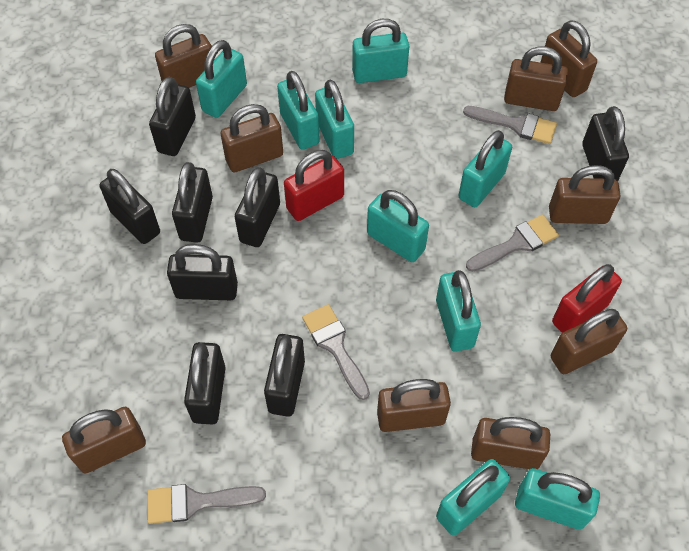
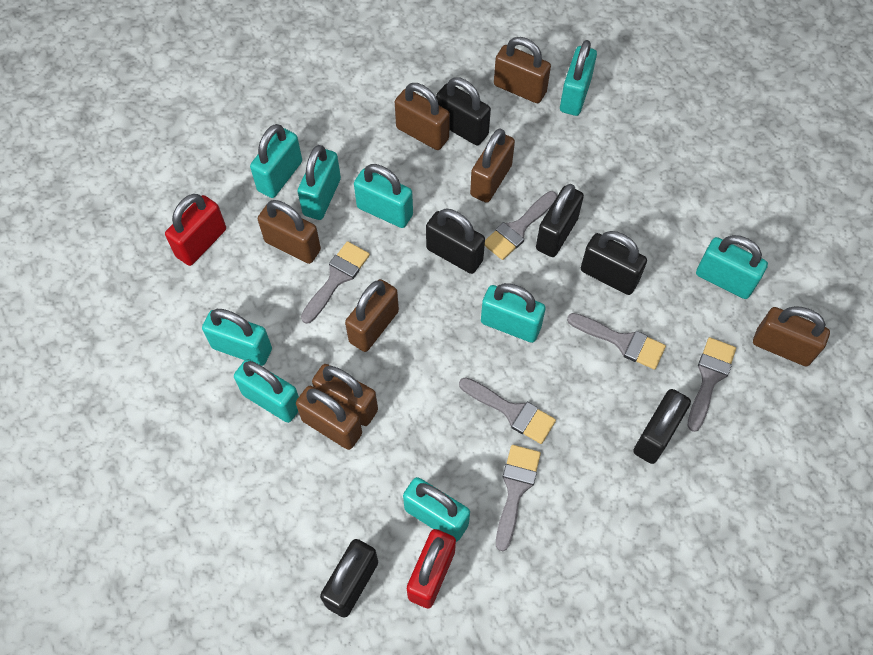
black padlock: 8 -> 6
brown padlock: 9 -> 8
grey brush: 4 -> 6

